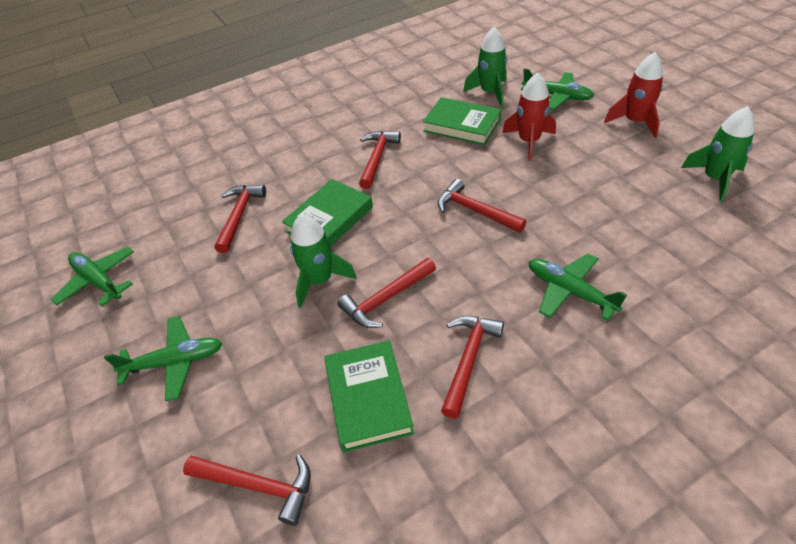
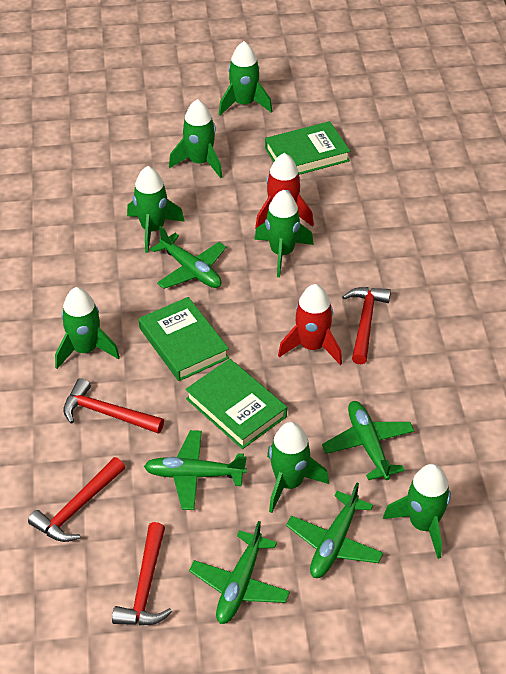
green plane: 4 -> 5
green rocket: 3 -> 7
red hammer: 6 -> 4

